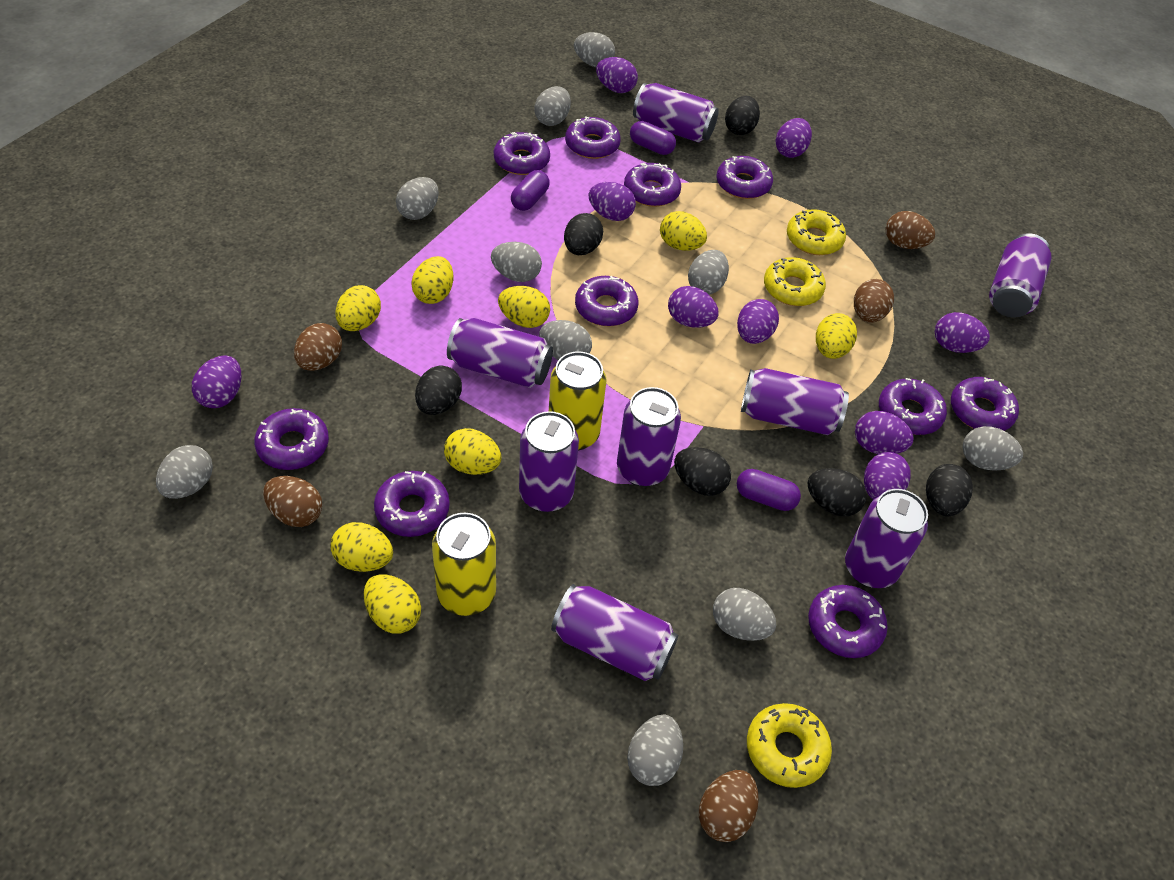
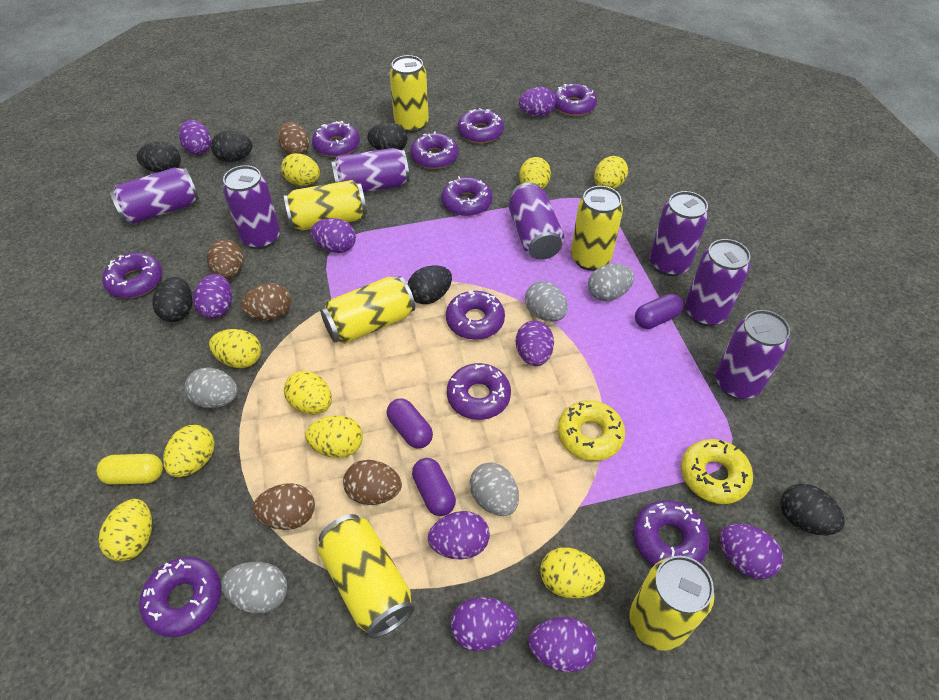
grey egg: 10 -> 5
purple can: 8 -> 7
yellow can: 2 -> 6
yellow capsule: 0 -> 1
yellow donut: 3 -> 2
yellow egg: 8 -> 9

